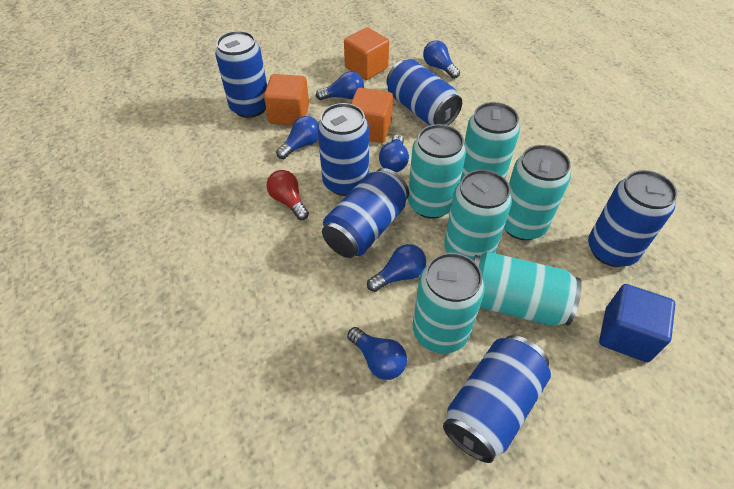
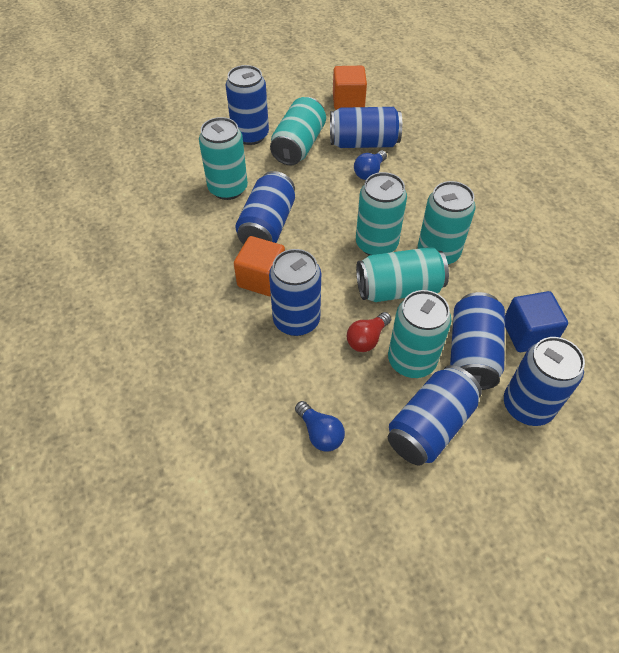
blue can: 6 -> 7
blue light bulb: 6 -> 2
orange cube: 3 -> 2

